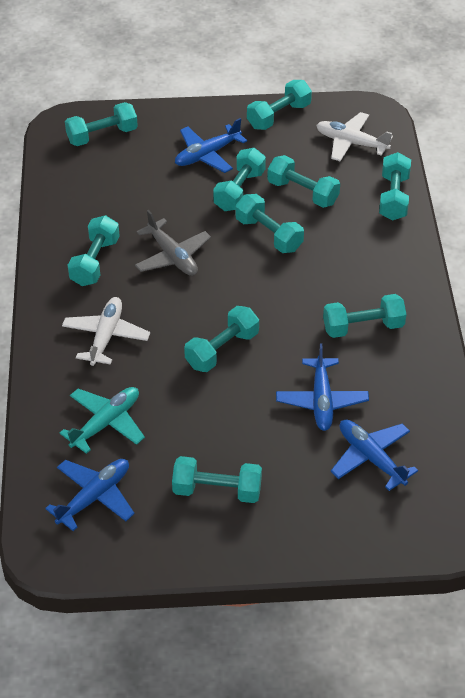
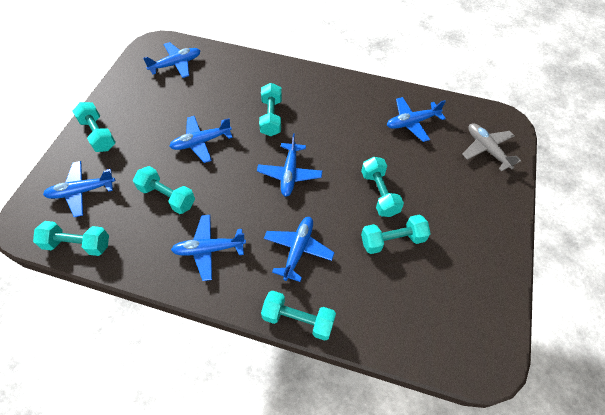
blue plane: 4 -> 7
turquoise dumbbell: 10 -> 7
turquoise plane: 1 -> 0
white plane: 2 -> 0

